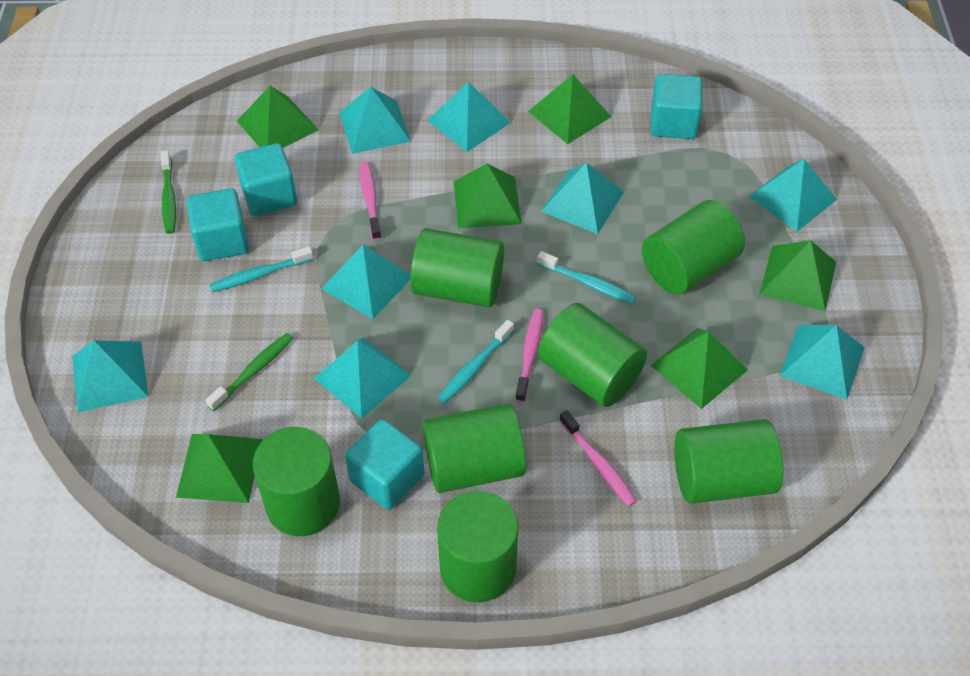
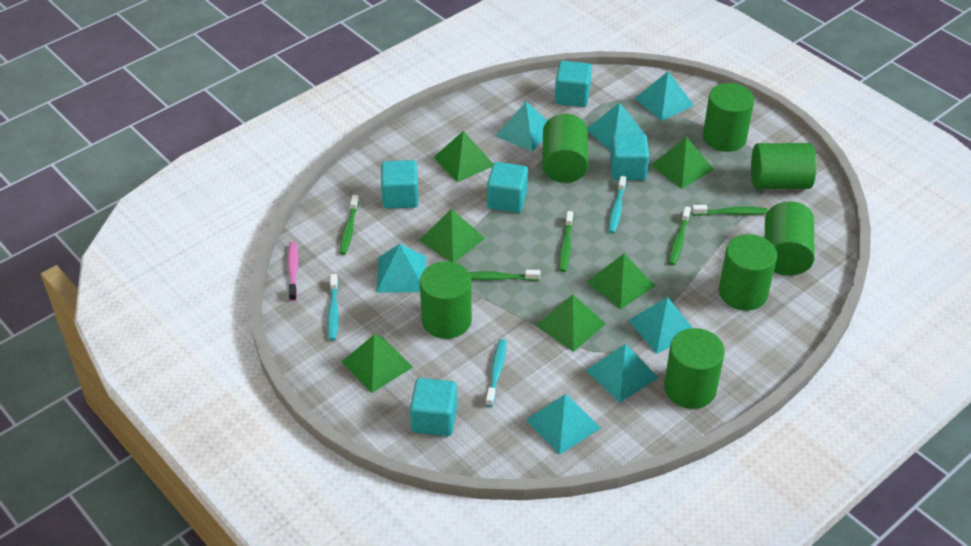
green toothbrush: 2 -> 5
pink toothbrush: 3 -> 1
turquoise cube: 4 -> 5
turquoise pyramid: 8 -> 7

